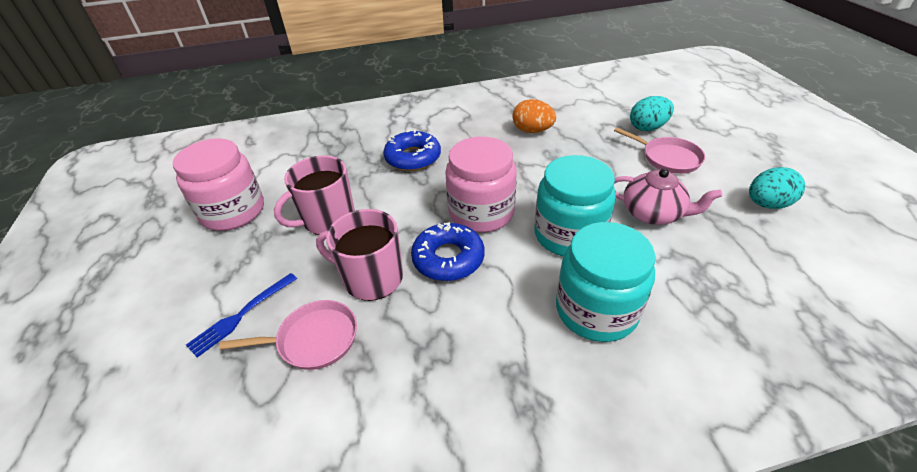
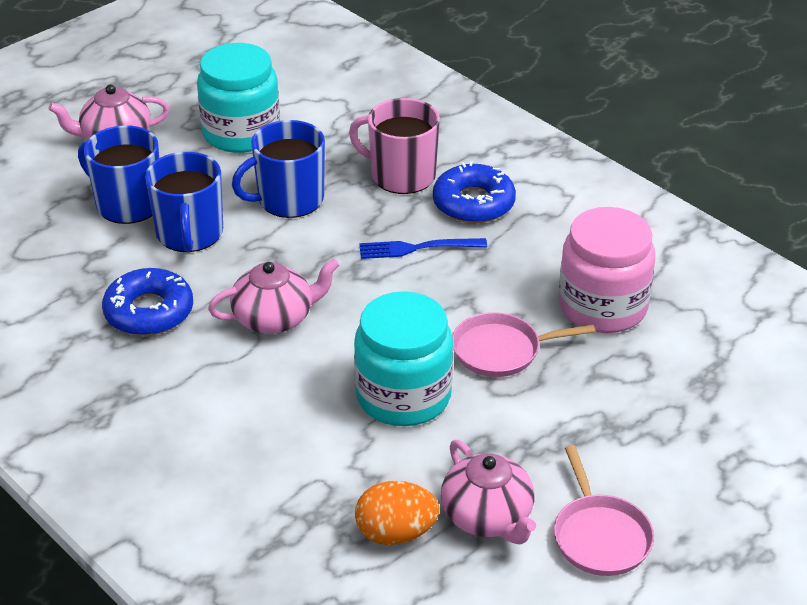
blue mug: 0 -> 3
pink jar: 2 -> 1
pink mug: 2 -> 1
pink teapot: 1 -> 3
turquoise egg: 2 -> 0

